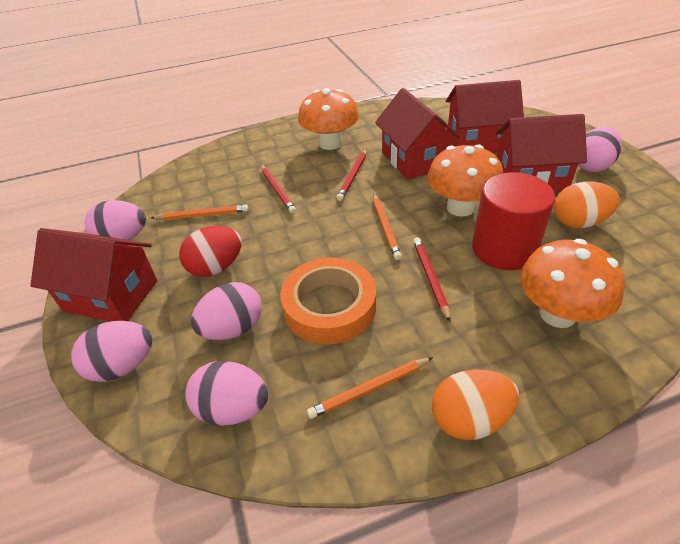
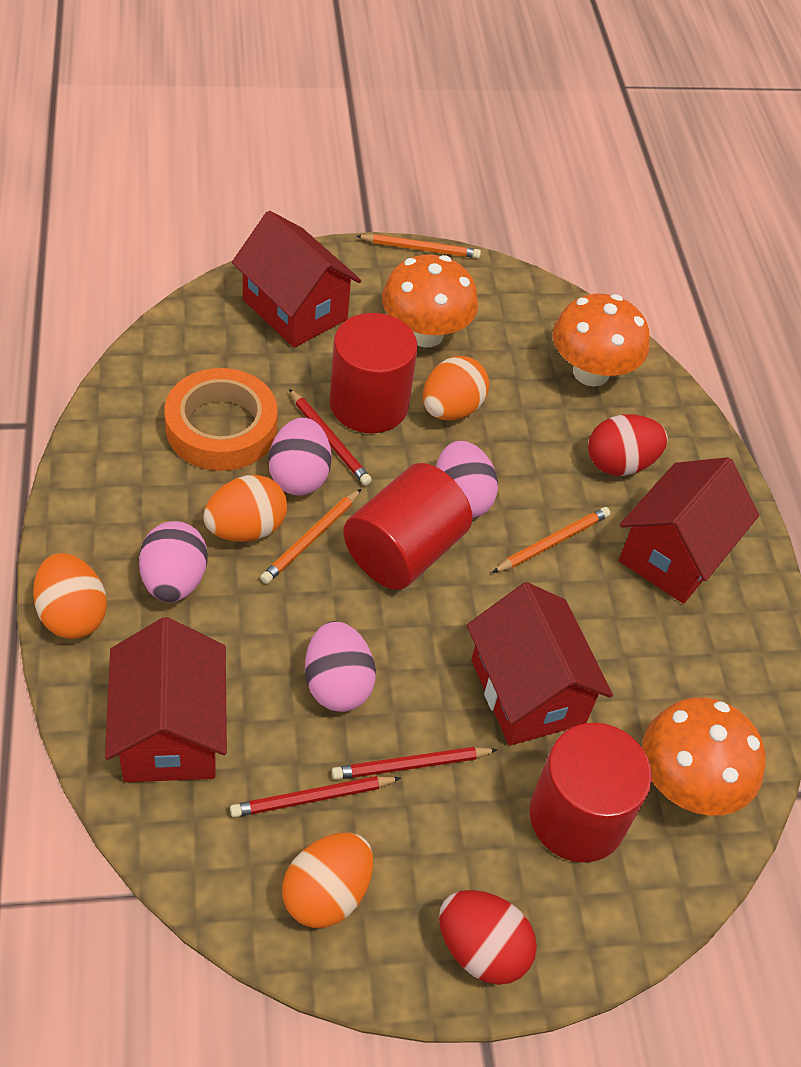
orange egg: 2 -> 4
pink egg: 5 -> 4
red cylinder: 1 -> 3
red egg: 1 -> 2

